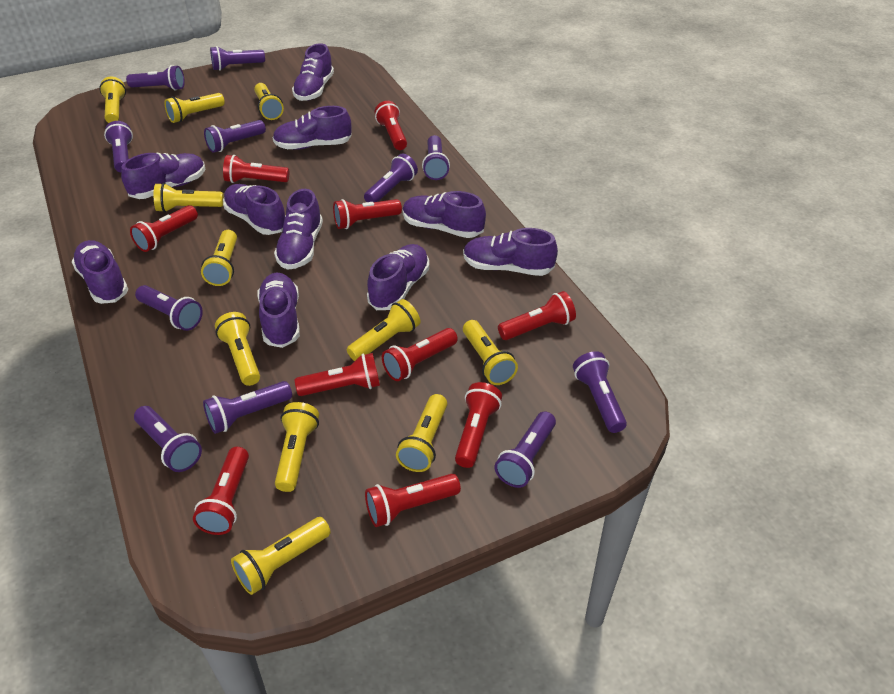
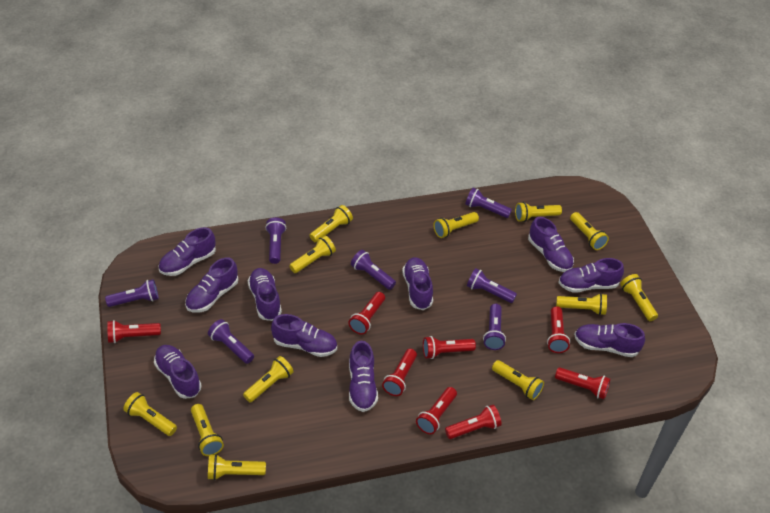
purple flashlight: 11 -> 7
red flashlight: 10 -> 8
yellow flashlight: 11 -> 12

